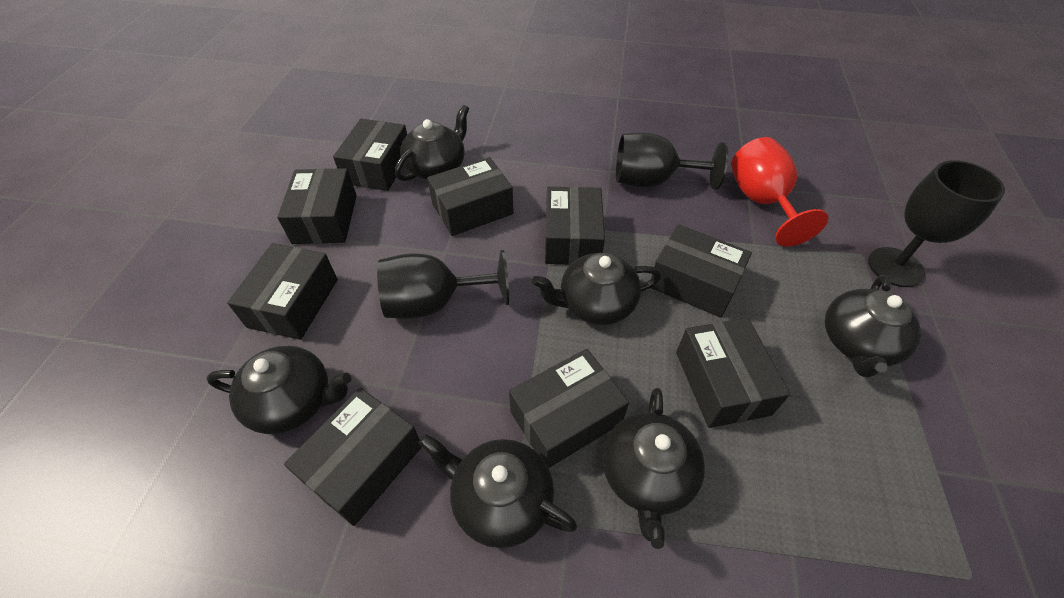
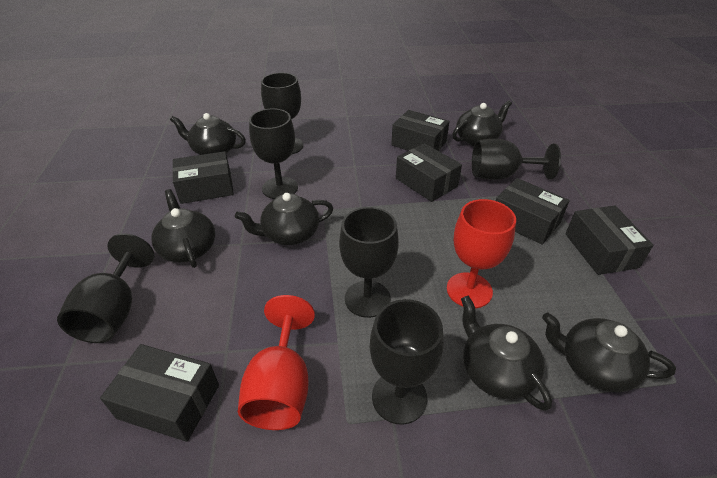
black box: 9 -> 6
black goblet: 3 -> 6
red goblet: 1 -> 2

